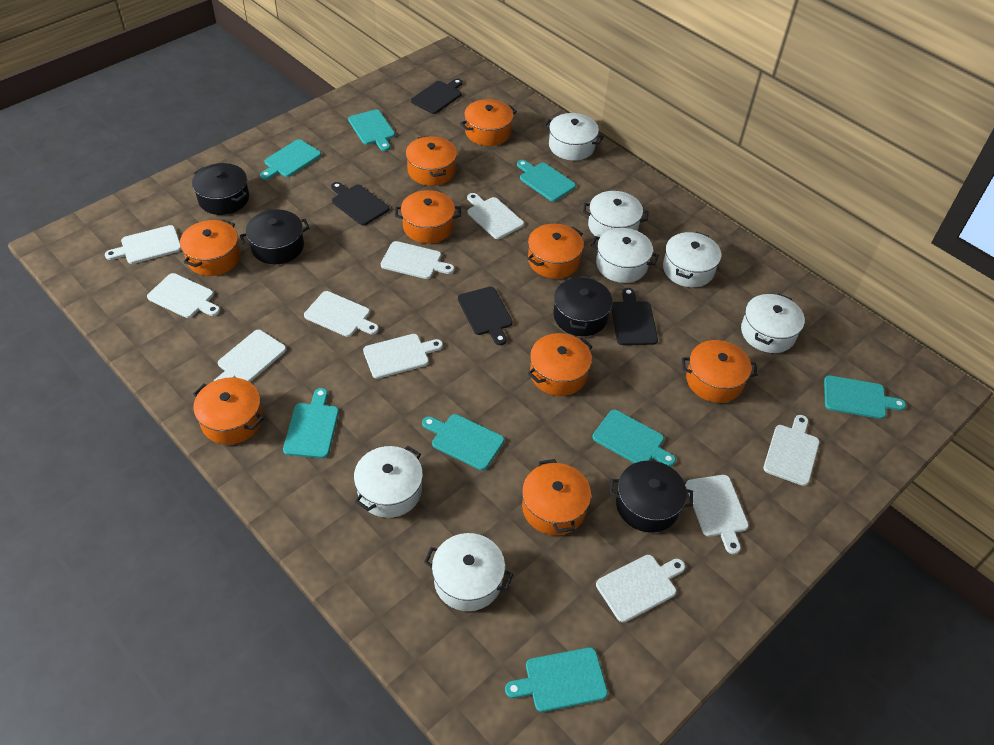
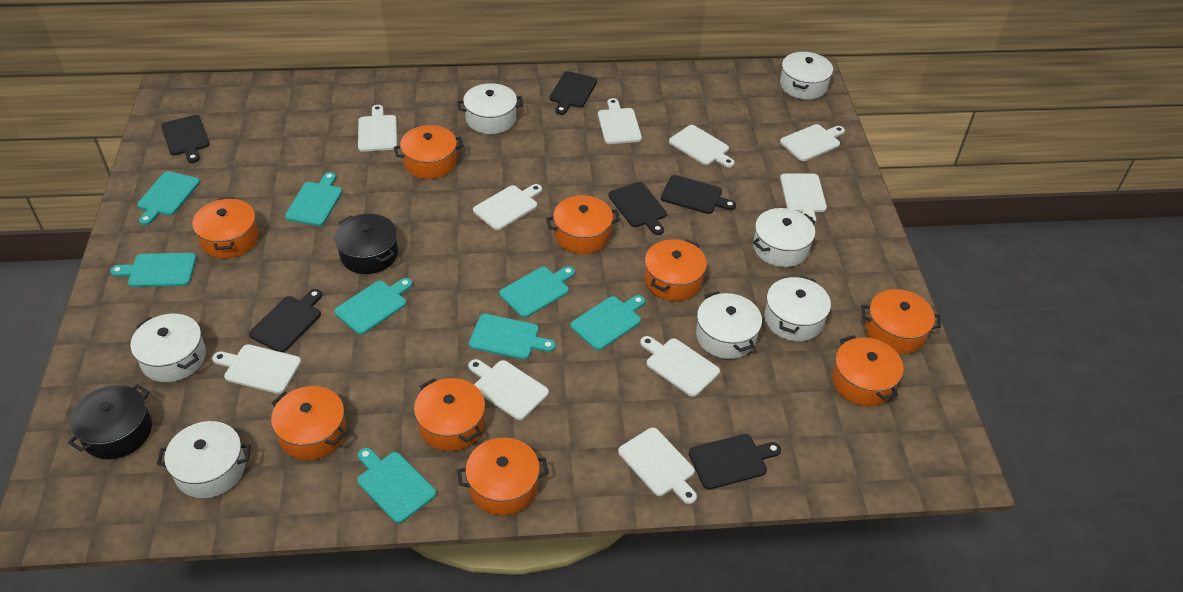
black cutting board: 4 -> 6
black pot: 4 -> 2

